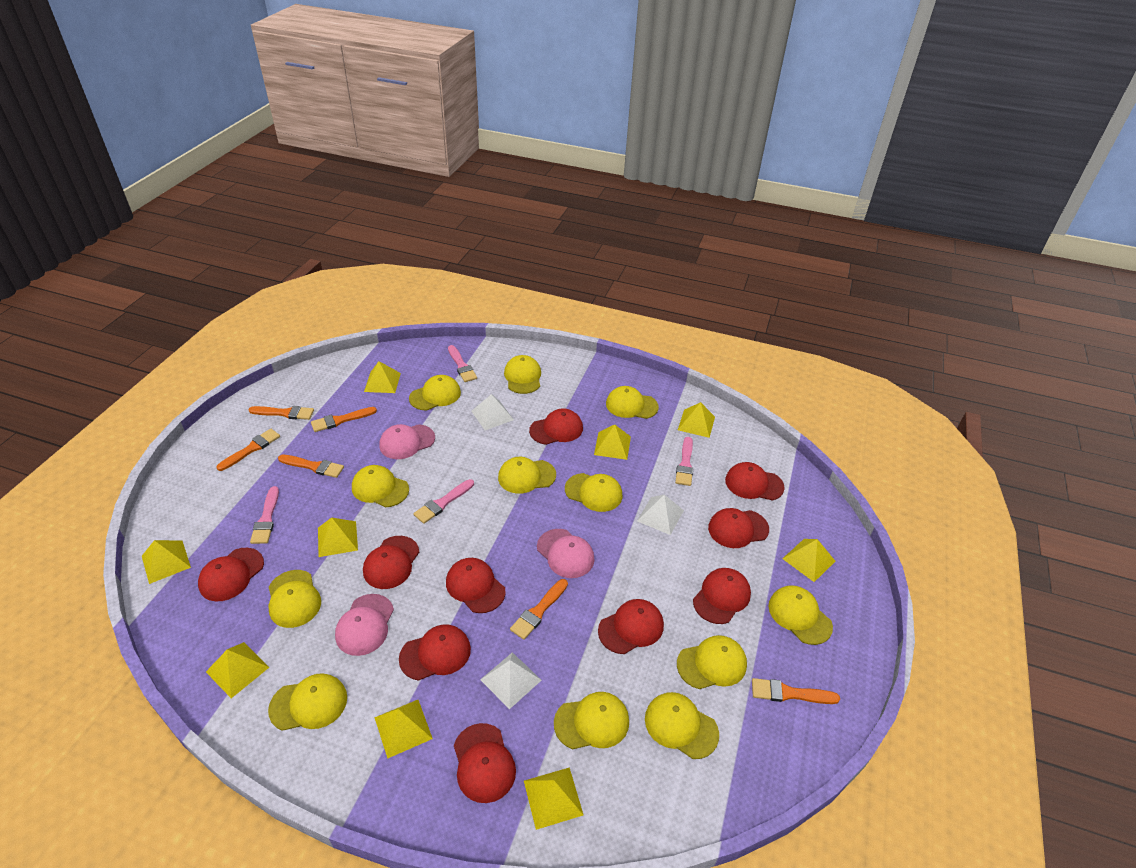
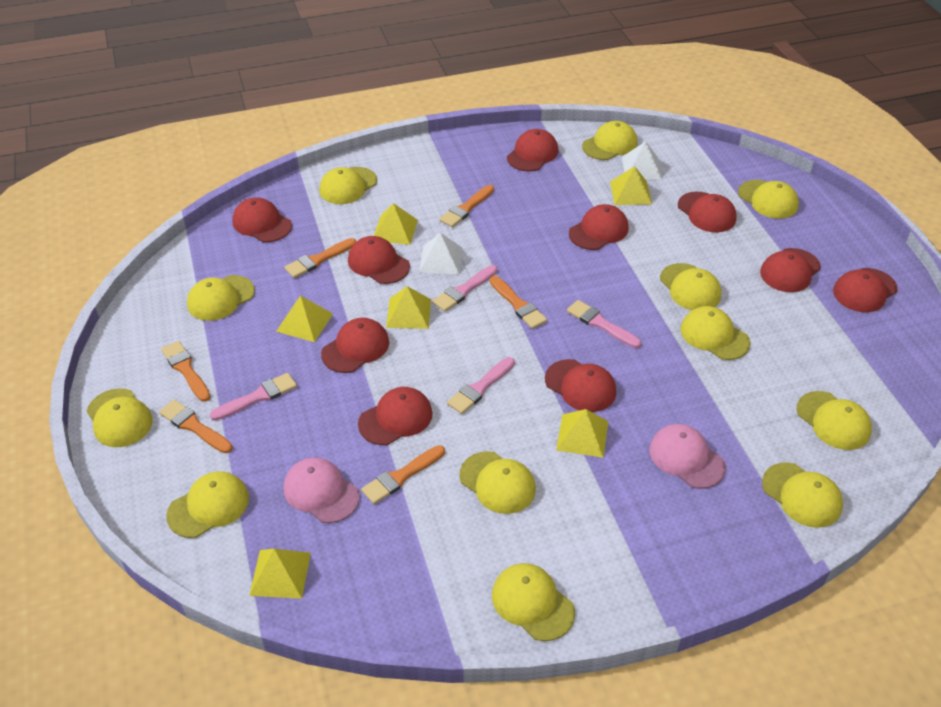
pink cap: 3 -> 2
white pyramid: 3 -> 2
yellow pyramid: 9 -> 6

